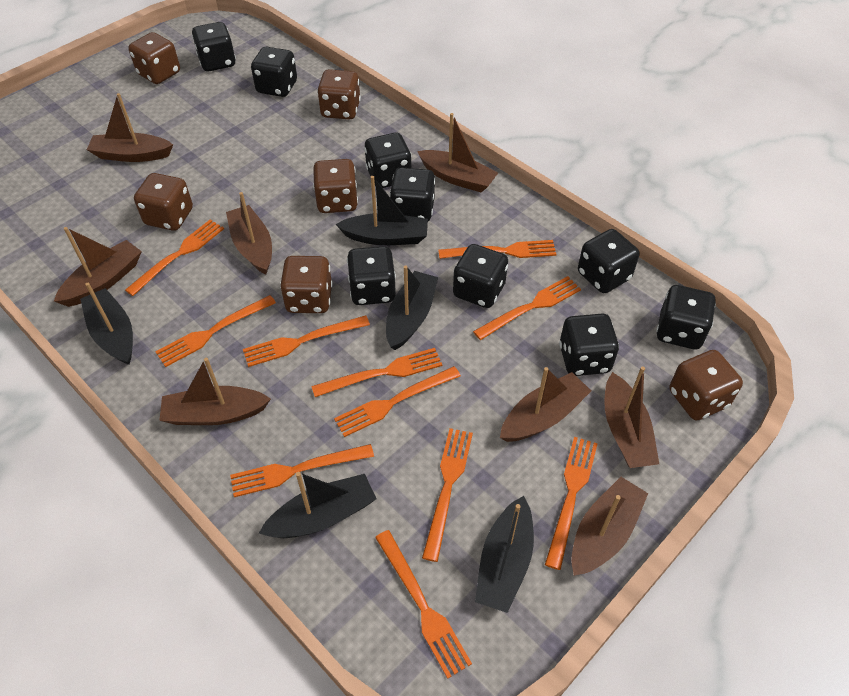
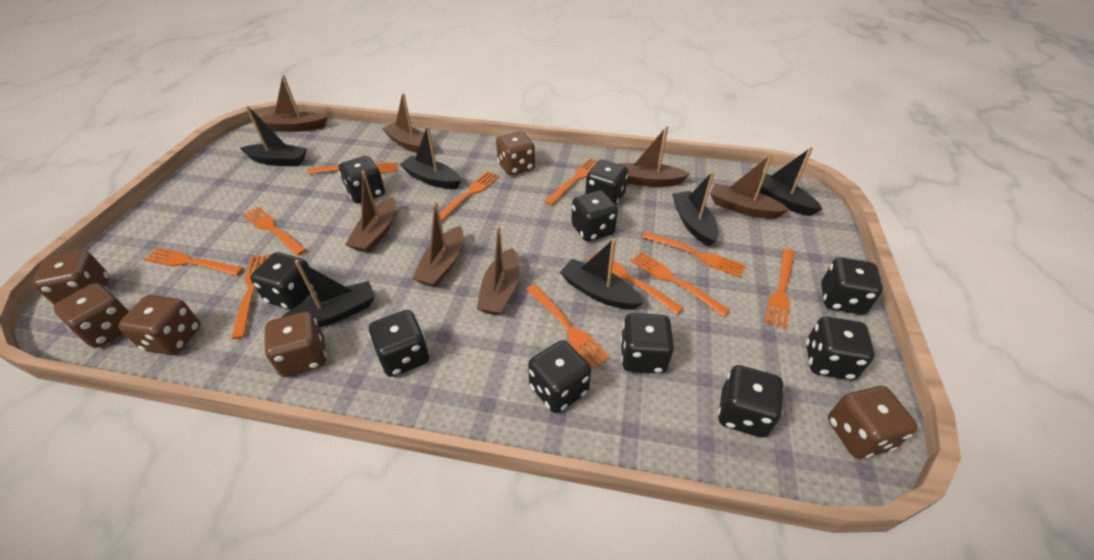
black boat: 5 -> 6
black dice: 9 -> 10
brown boat: 8 -> 7

